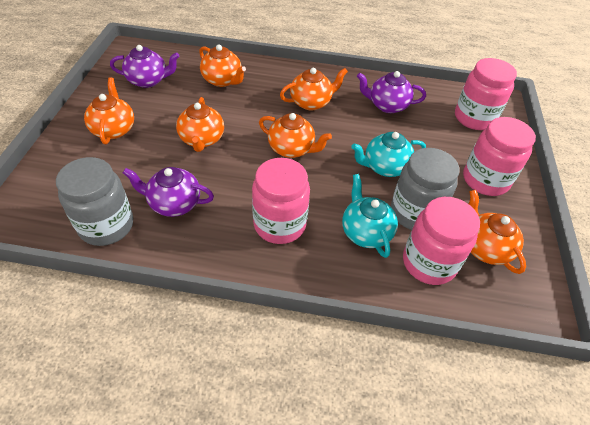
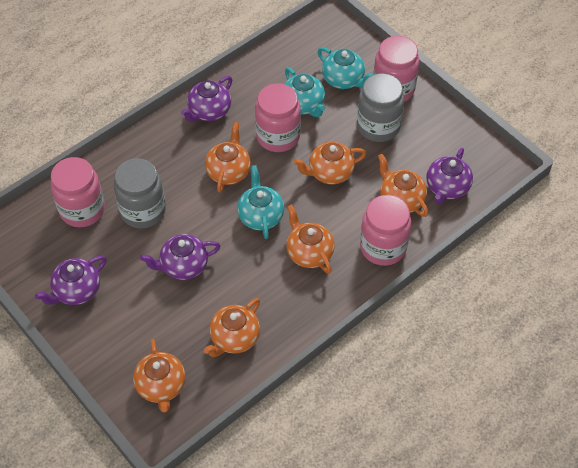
purple teapot: 3 -> 4
turquoise teapot: 2 -> 3

